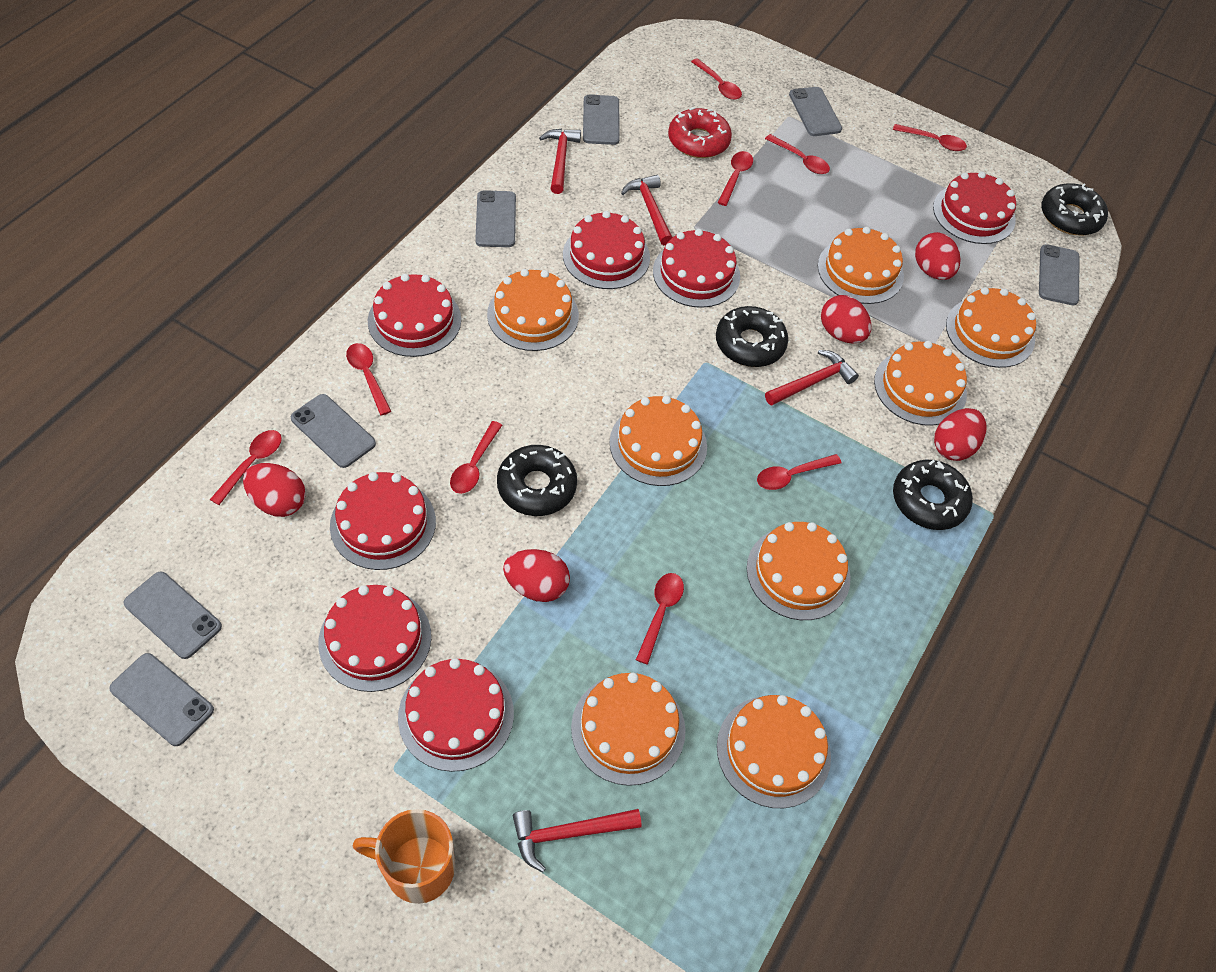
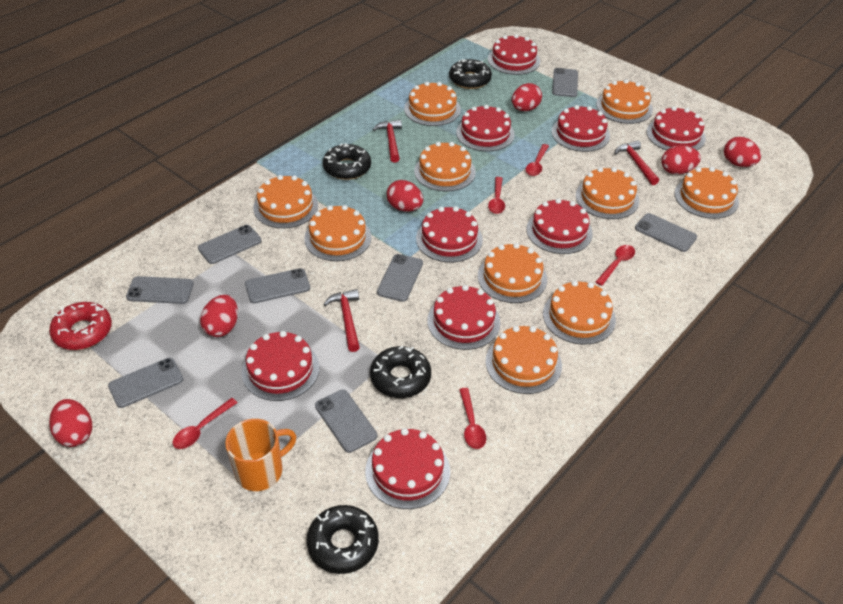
grey phone: 7 -> 8
orange cake: 8 -> 10
red cake: 7 -> 9
red egg: 5 -> 6
red hammer: 4 -> 3
red spoon: 9 -> 5

